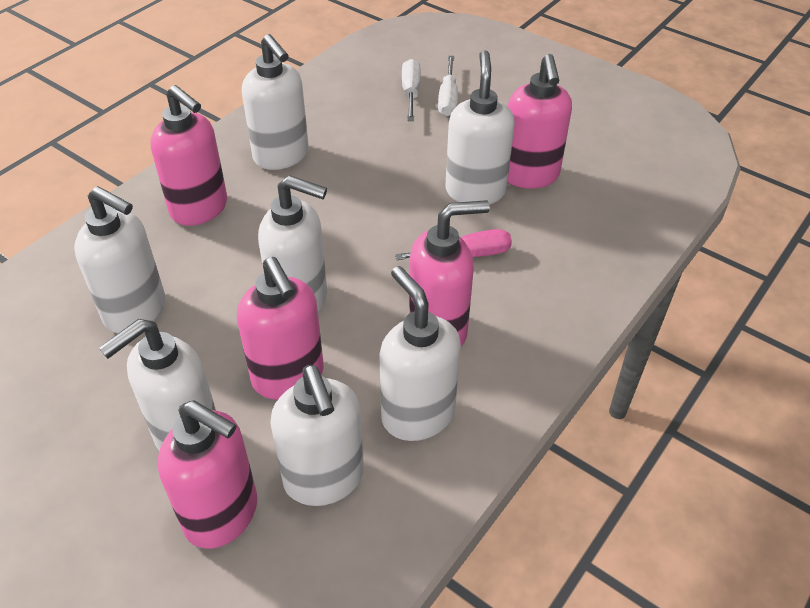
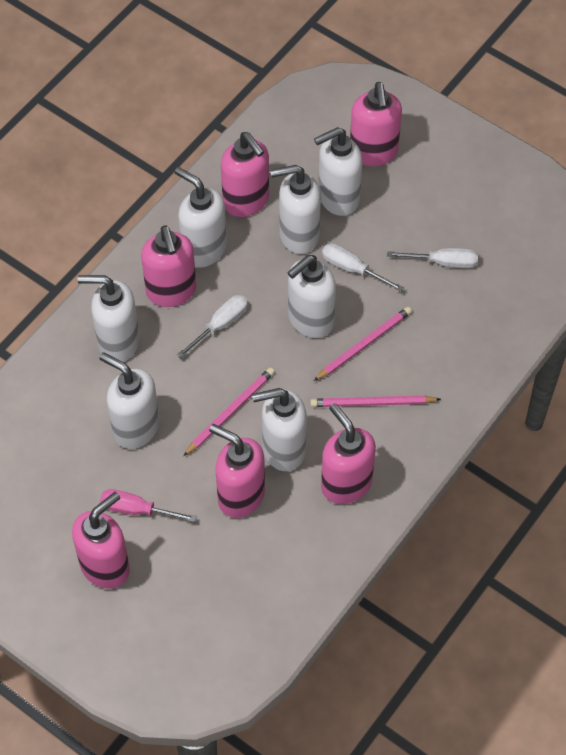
pink pencil: 0 -> 3
pink soap dispenser: 5 -> 6
white screwdriver: 2 -> 3

